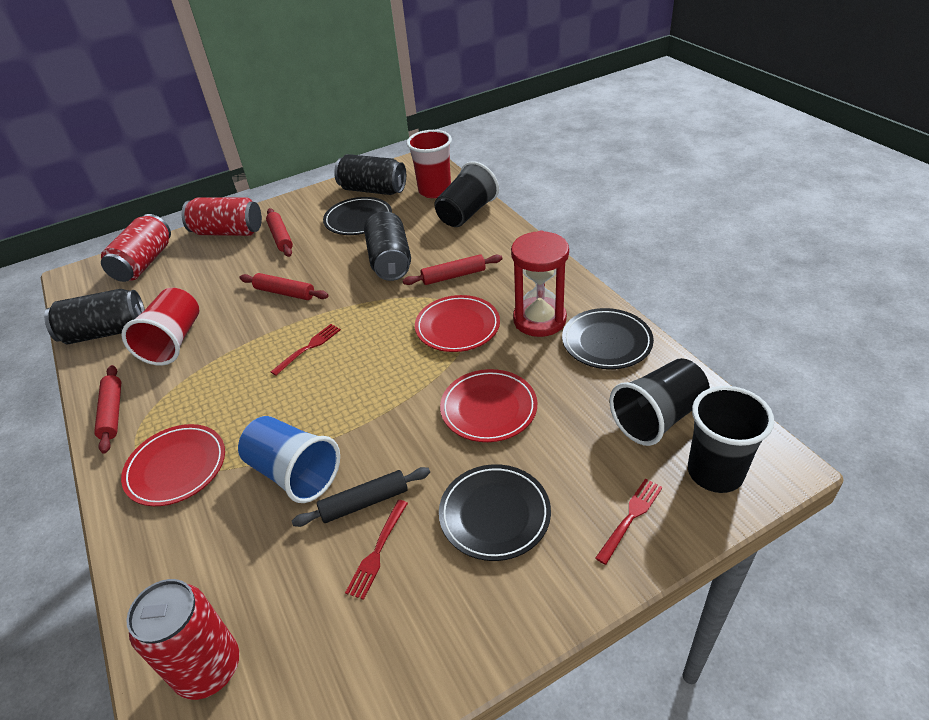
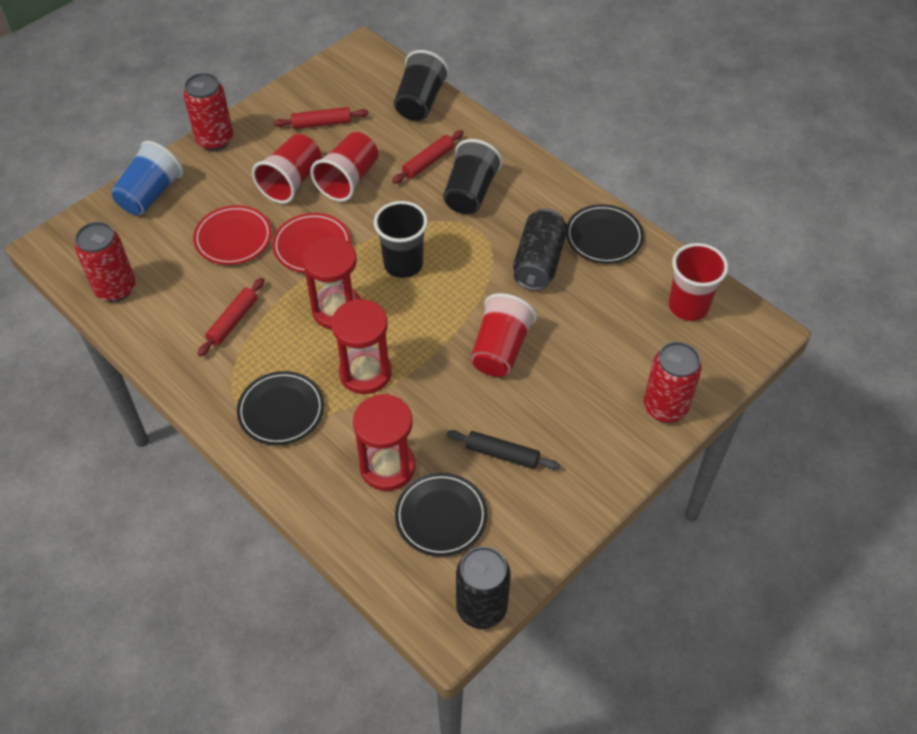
black can: 3 -> 2
red cup: 2 -> 4
red fork: 3 -> 0
red hourglass: 1 -> 3
red plate: 3 -> 2
red rolling pin: 4 -> 3

